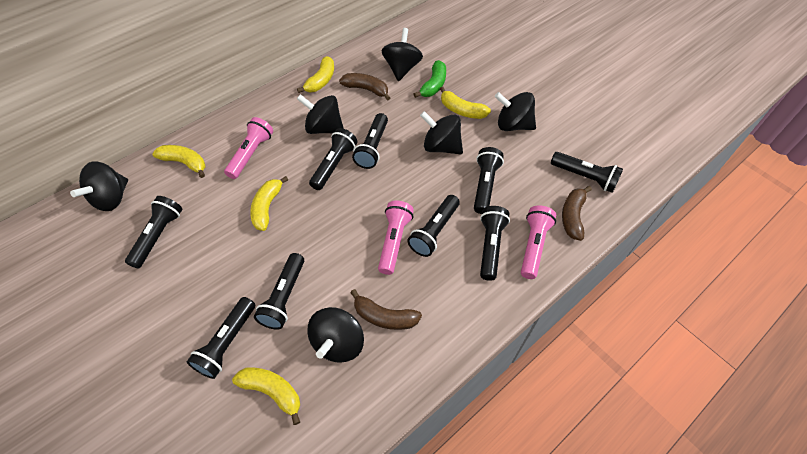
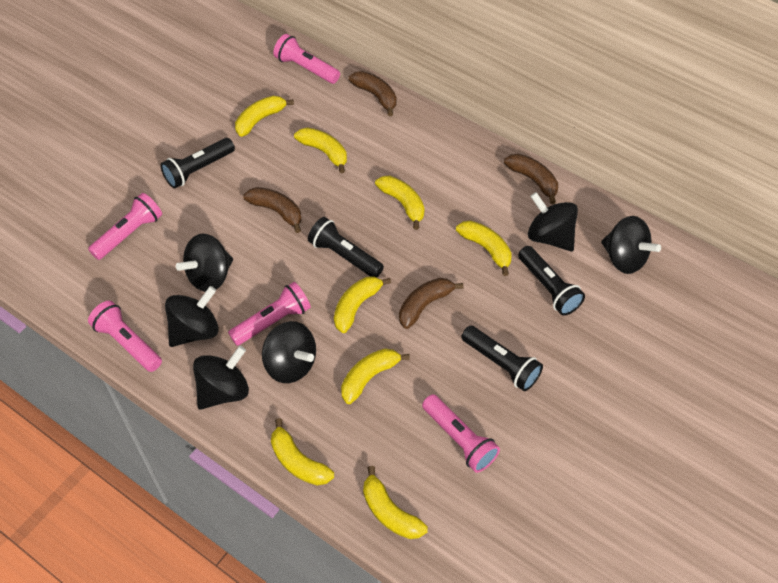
black flashlight: 9 -> 4
brown banana: 3 -> 4
green banana: 1 -> 0
pink flashlight: 3 -> 5
yellow banana: 5 -> 8

